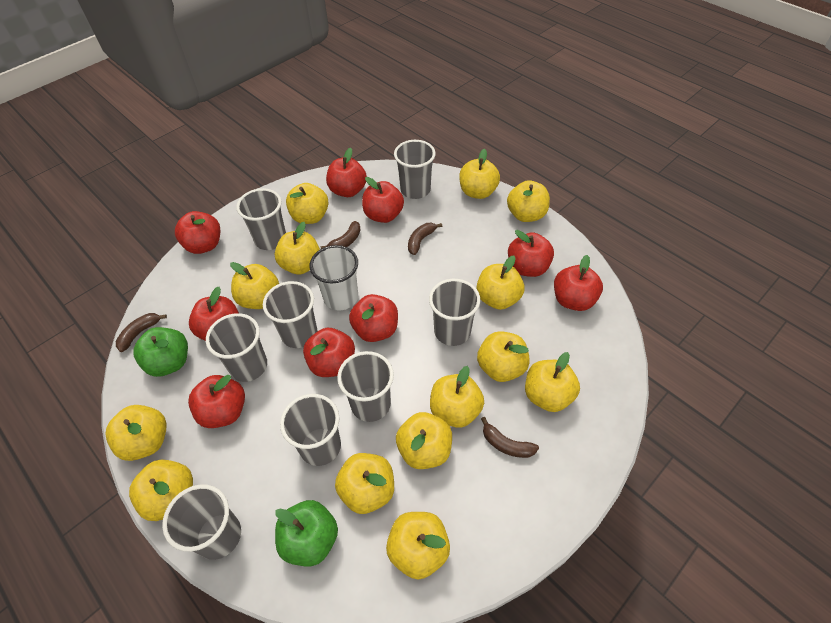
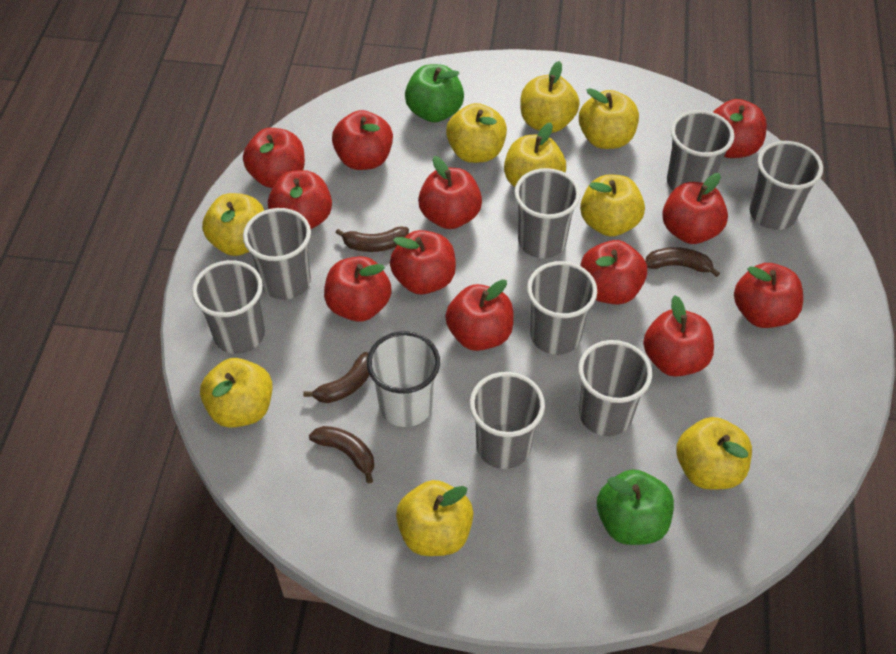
red apple: 9 -> 12
yellow apple: 14 -> 9

